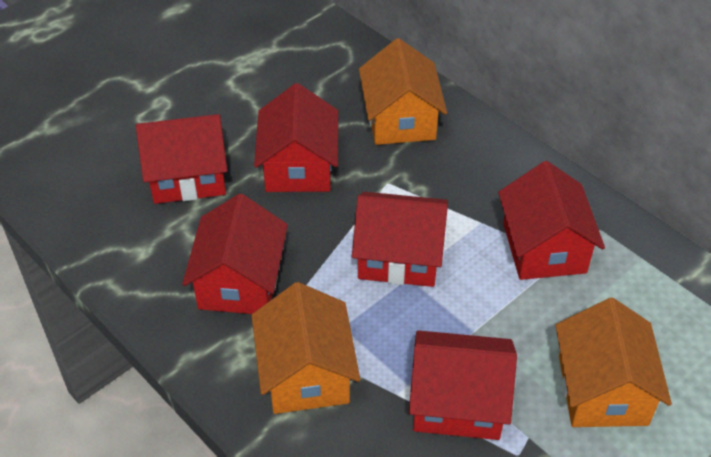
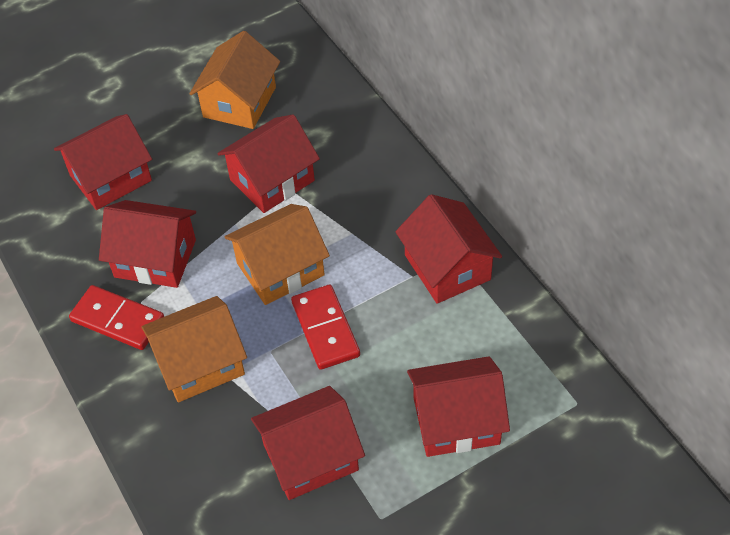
red domino: 0 -> 2

